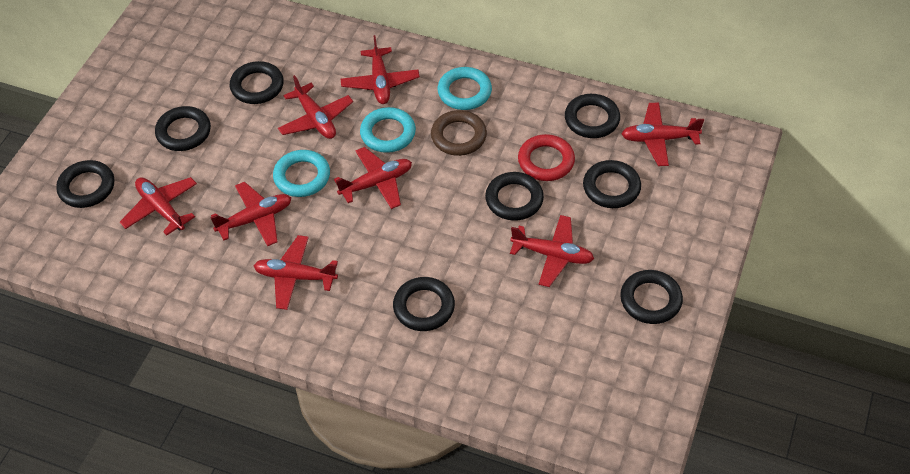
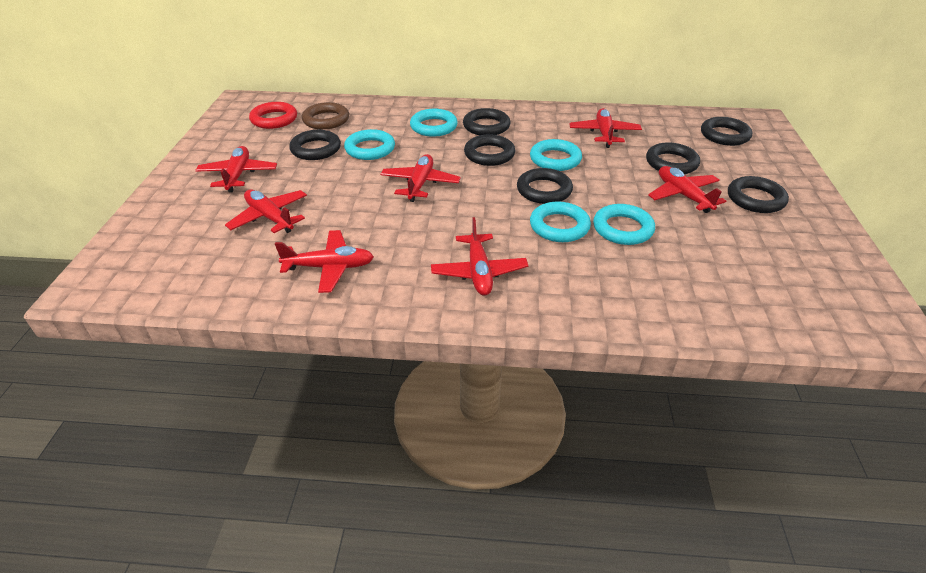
black ring: 8 -> 7
red plane: 8 -> 7
turquoise ring: 3 -> 5

